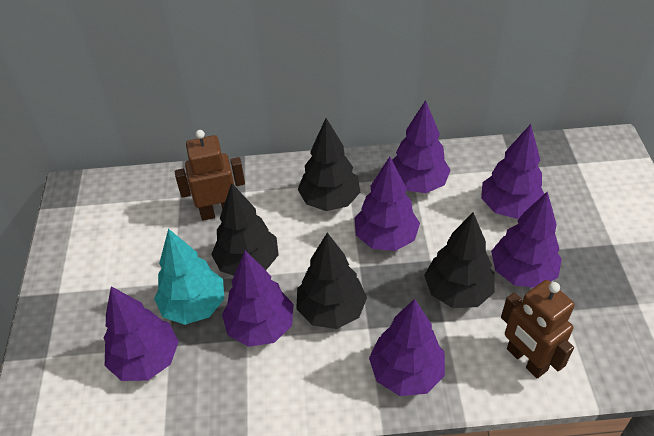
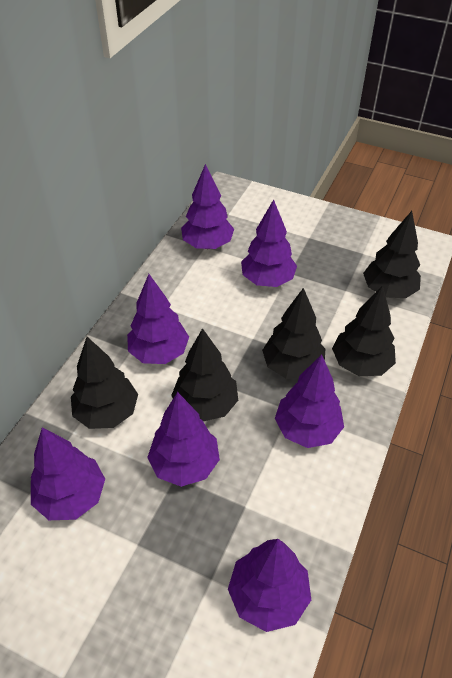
black tree: 4 -> 5
brown robot: 2 -> 0
turquoise tree: 1 -> 0

